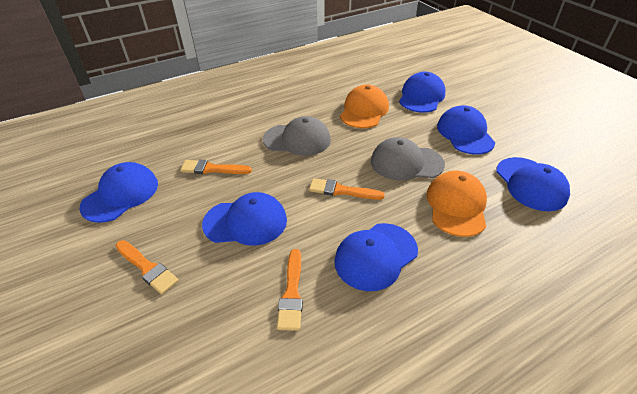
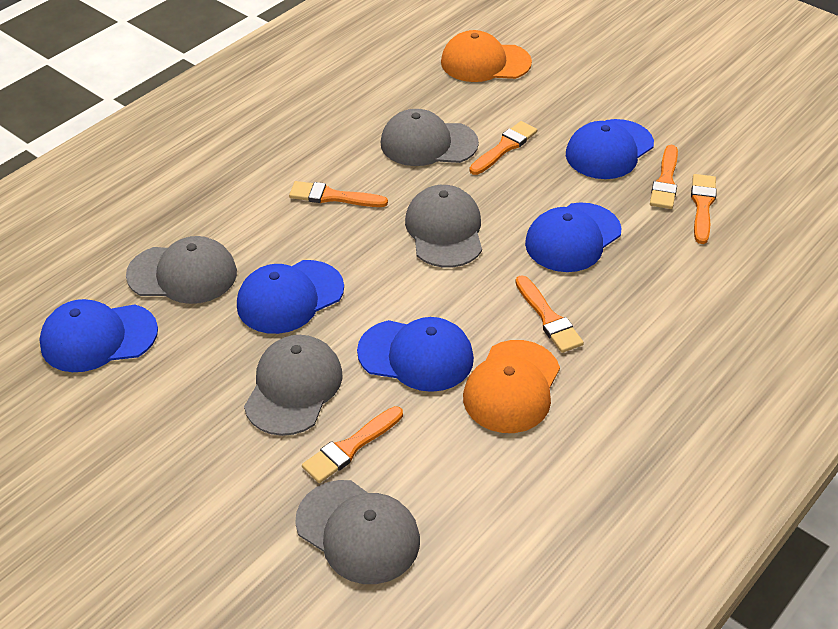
blue cap: 6 -> 5
grey cap: 2 -> 5
orange brush: 4 -> 6

